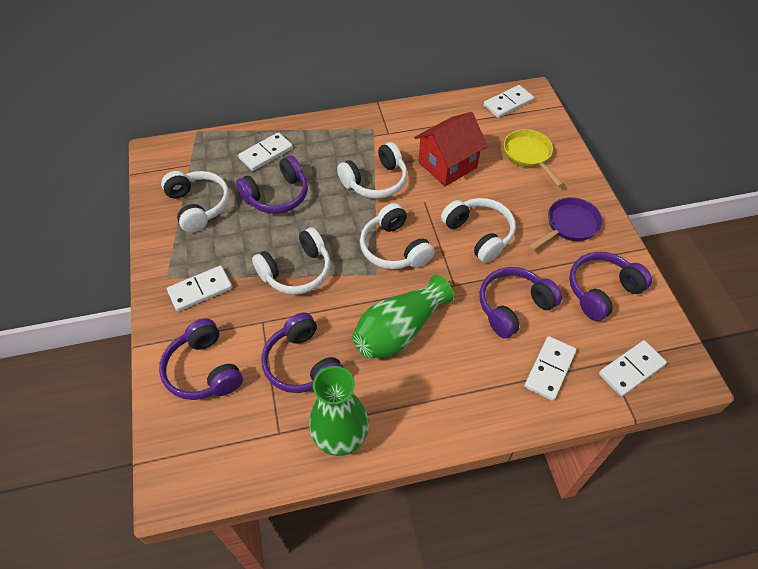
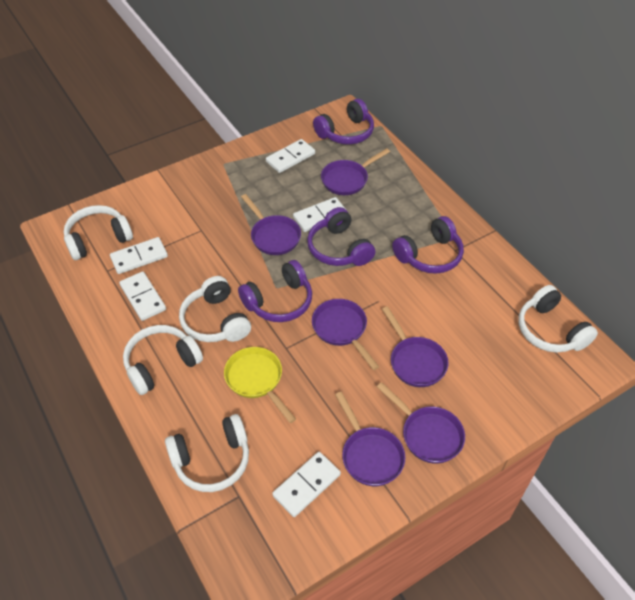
green vase: 2 -> 0
purple headphones: 5 -> 4
purple pan: 1 -> 6
red house: 1 -> 0

